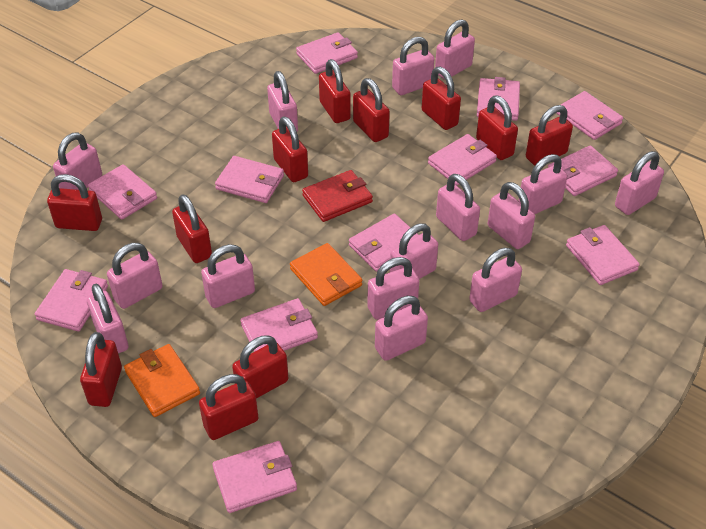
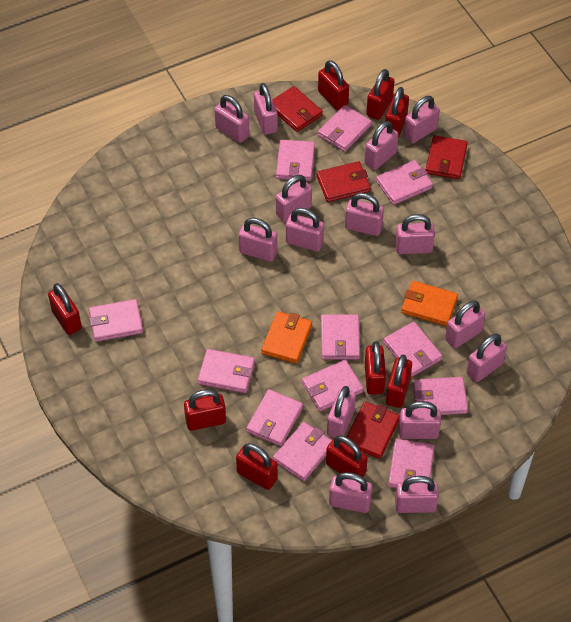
red padlock: 11 -> 9
red wallet: 1 -> 4

